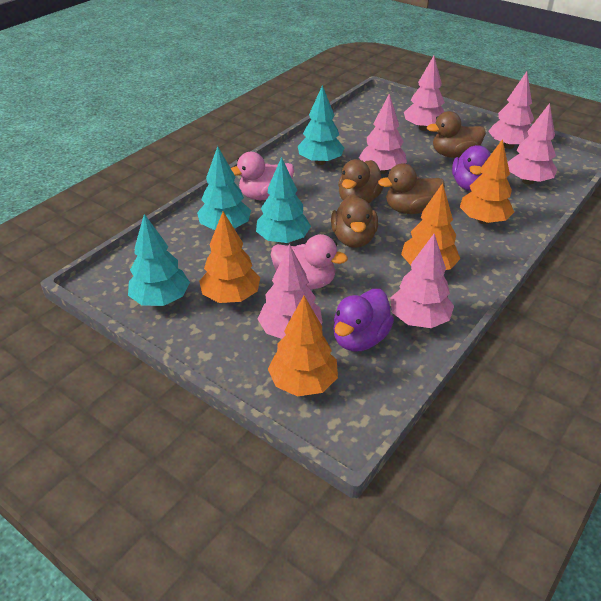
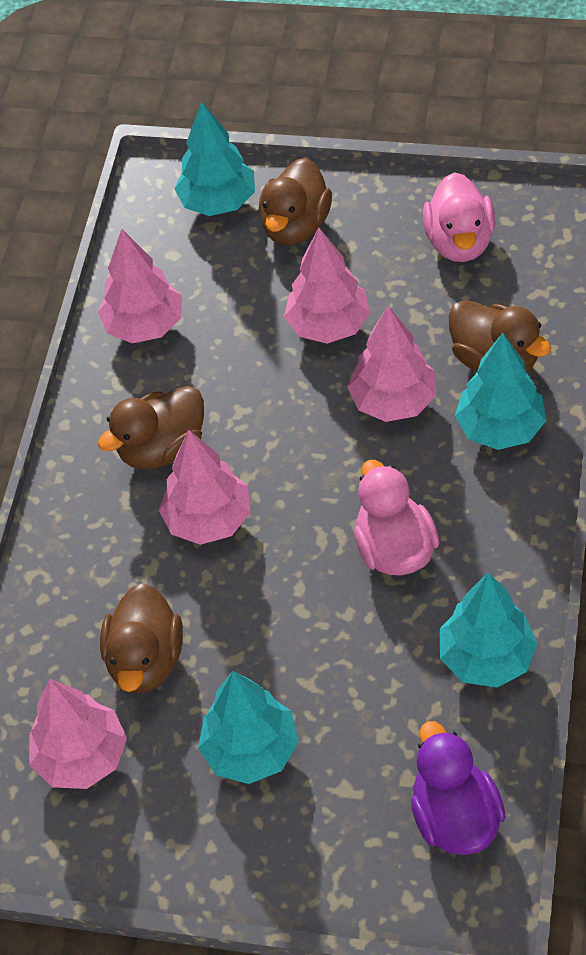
orange tree: 4 -> 0
pink tree: 6 -> 5
purple duck: 2 -> 1

